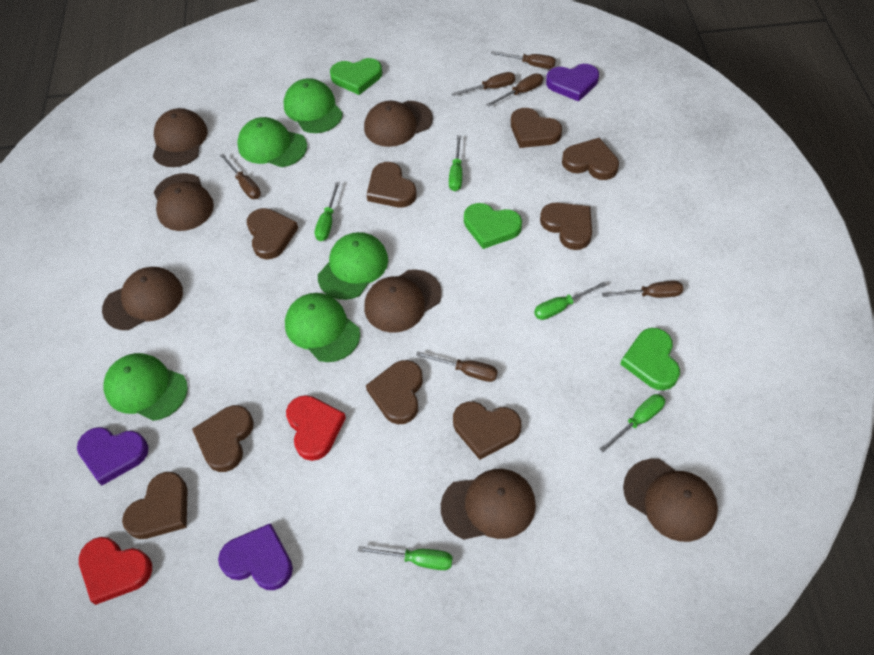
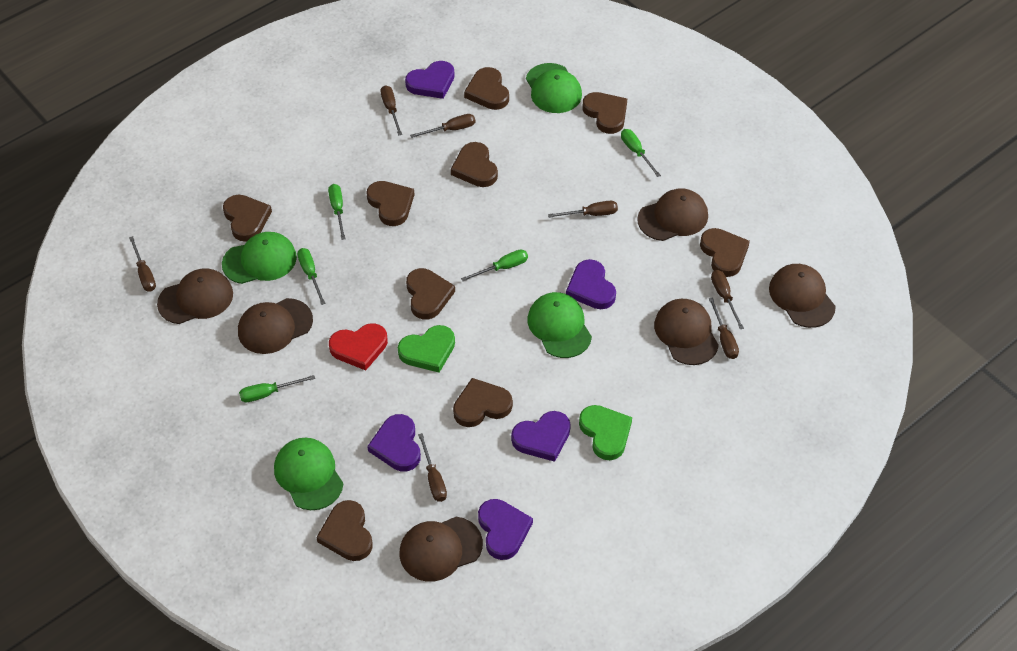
brown cap: 7 -> 6
brown screwdriver: 6 -> 7
green cap: 5 -> 4
green heart: 3 -> 2
purple heart: 3 -> 5
red heart: 2 -> 1

